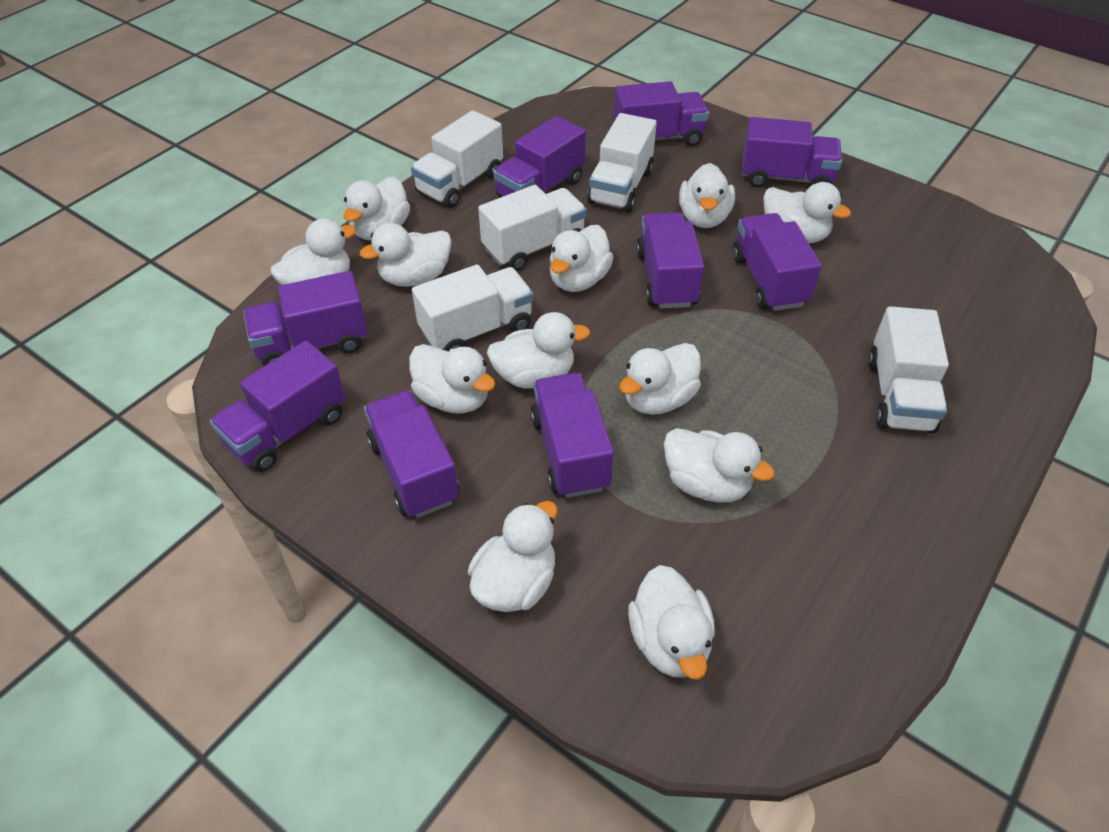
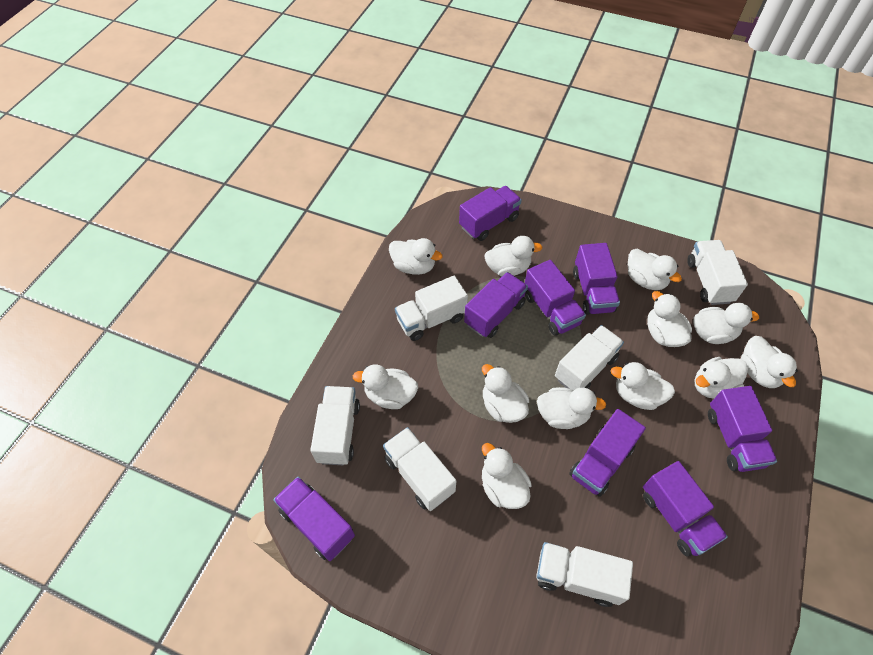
purple truck: 9 -> 8
white truck: 5 -> 6

